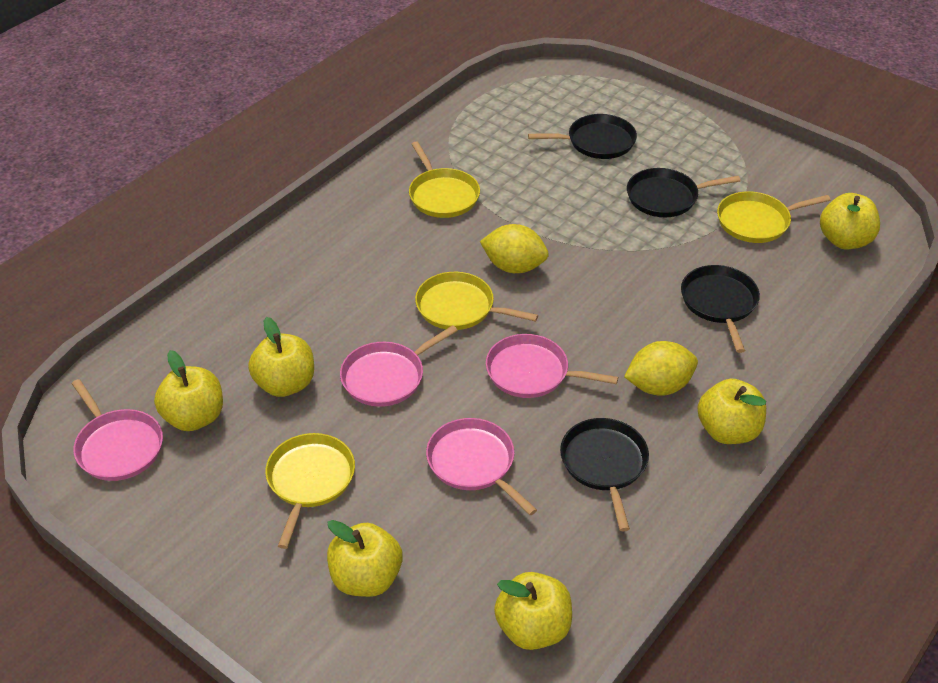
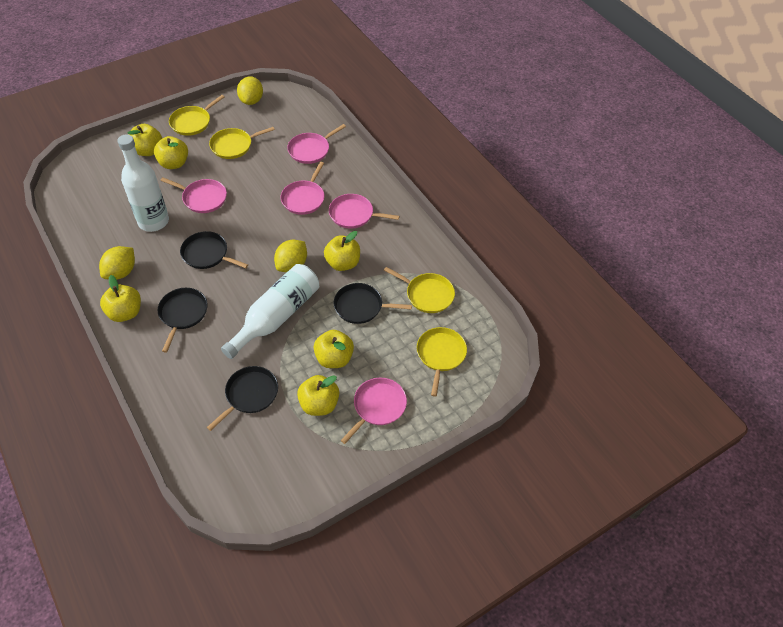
pink pan: 4 -> 5
white bottle: 0 -> 2
yellow lemon: 2 -> 3

